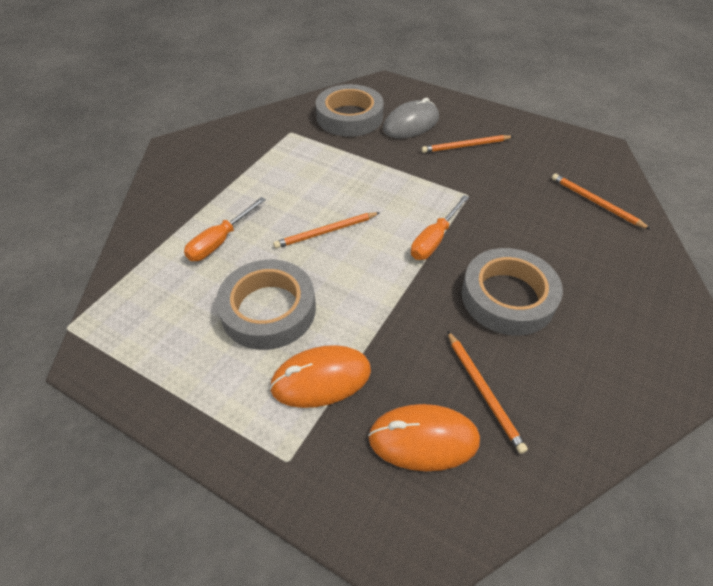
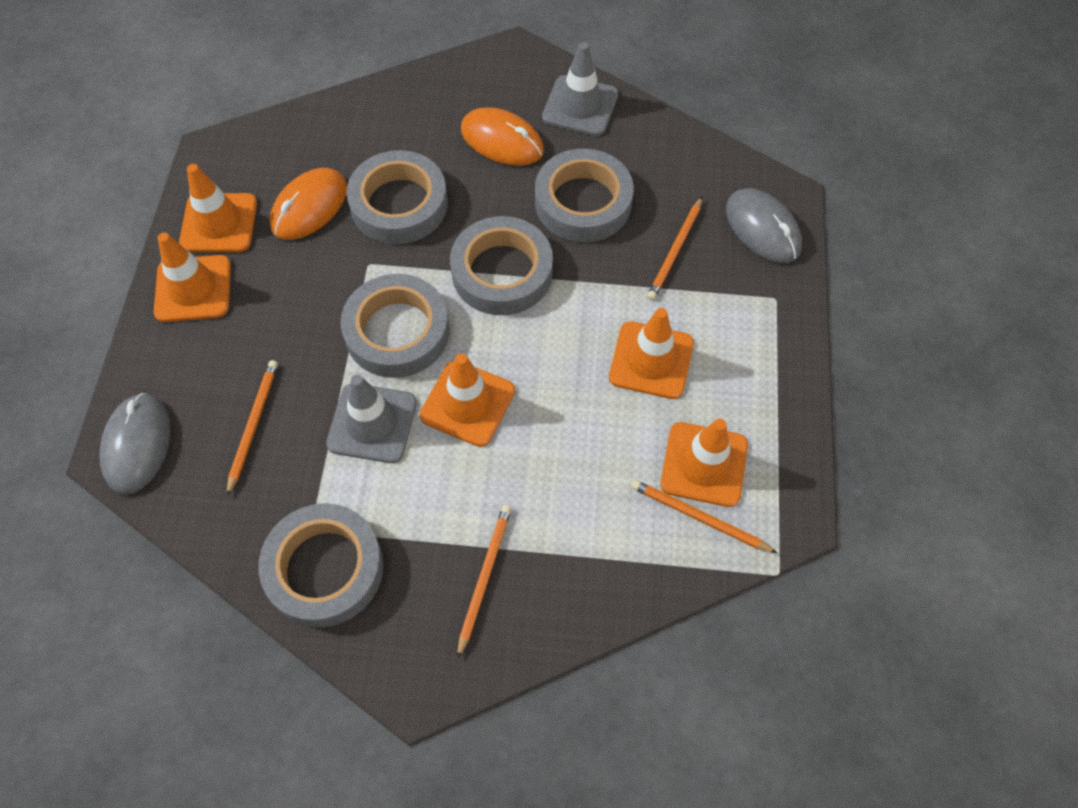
grey mouse: 1 -> 2
grey tape: 3 -> 5
grey traffic cone: 0 -> 2
orange screwdriver: 2 -> 0
orange traffic cone: 0 -> 5

